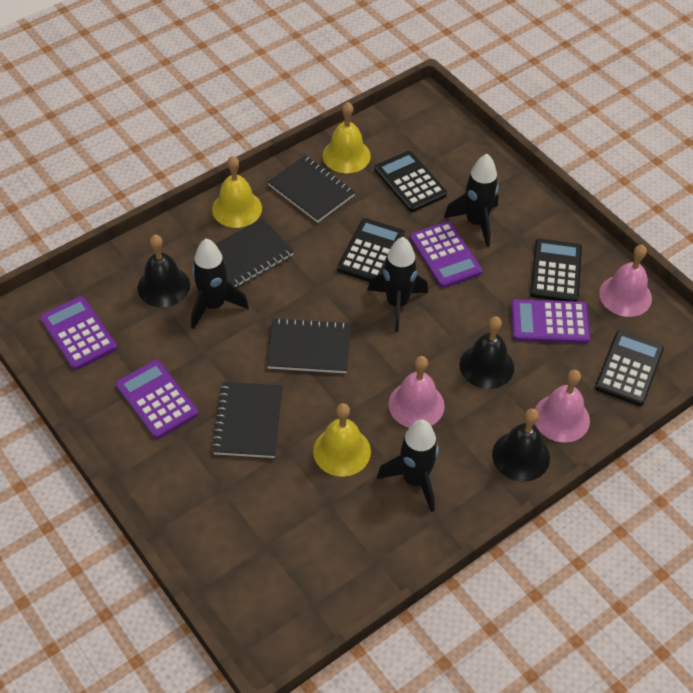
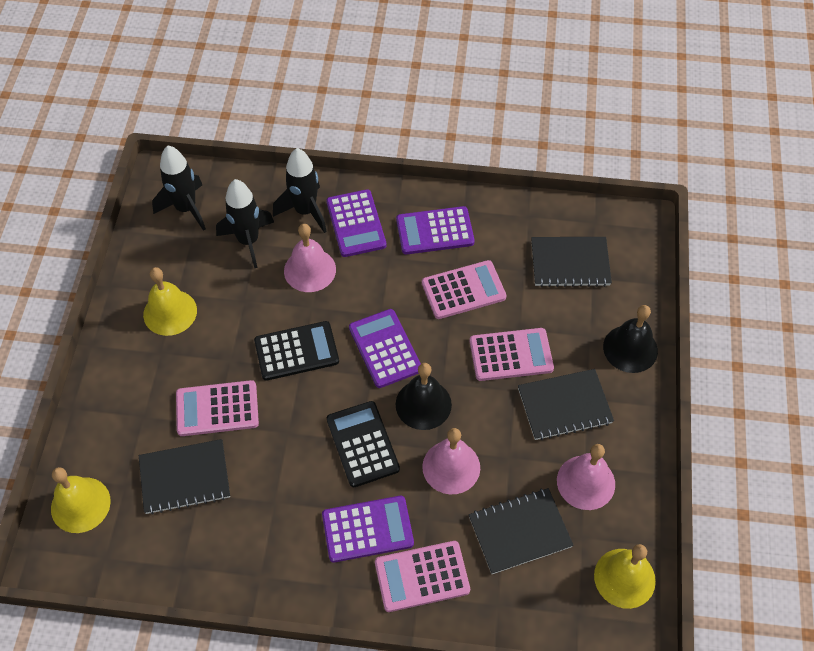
black bell: 3 -> 2
black calculator: 4 -> 2
black rocket: 4 -> 3
pink calculator: 0 -> 4

